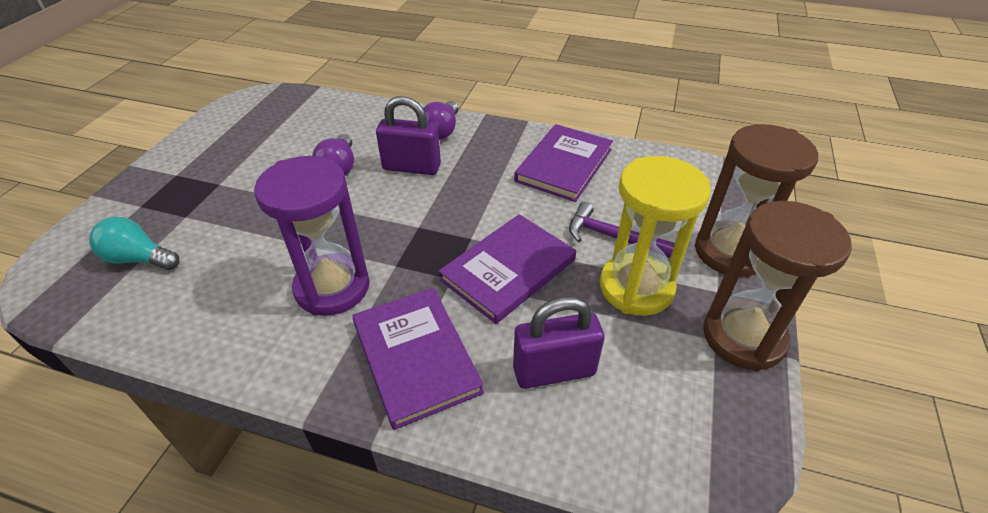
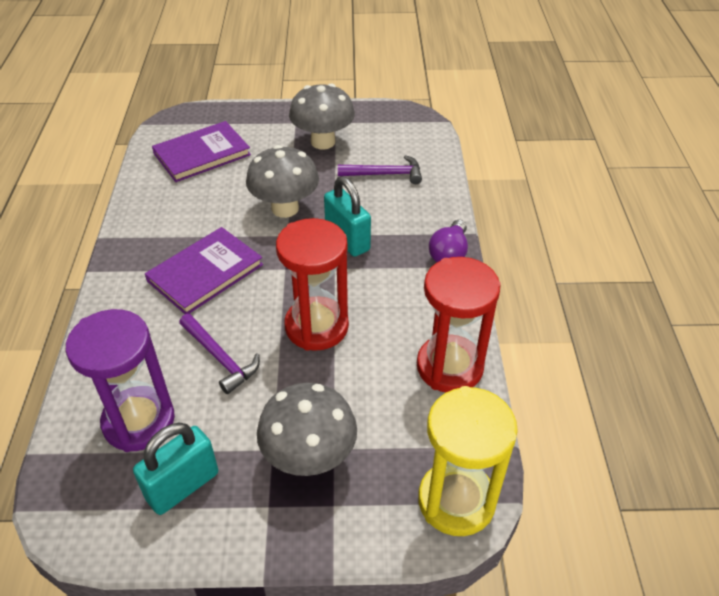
brown hourglass: 2 -> 0
grey mushroom: 0 -> 3
purple book: 3 -> 2
purple hammer: 1 -> 2
purple light bulb: 2 -> 1
purple padlock: 2 -> 0
red hourglass: 0 -> 2
turquoise light bulb: 1 -> 0
turquoise padlock: 0 -> 2

